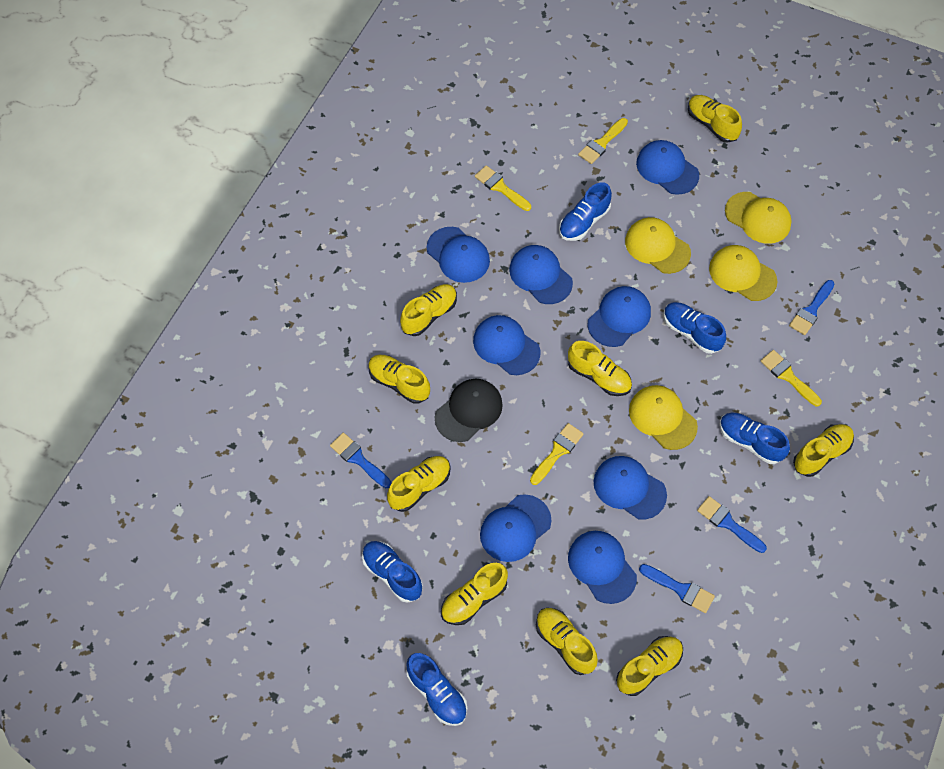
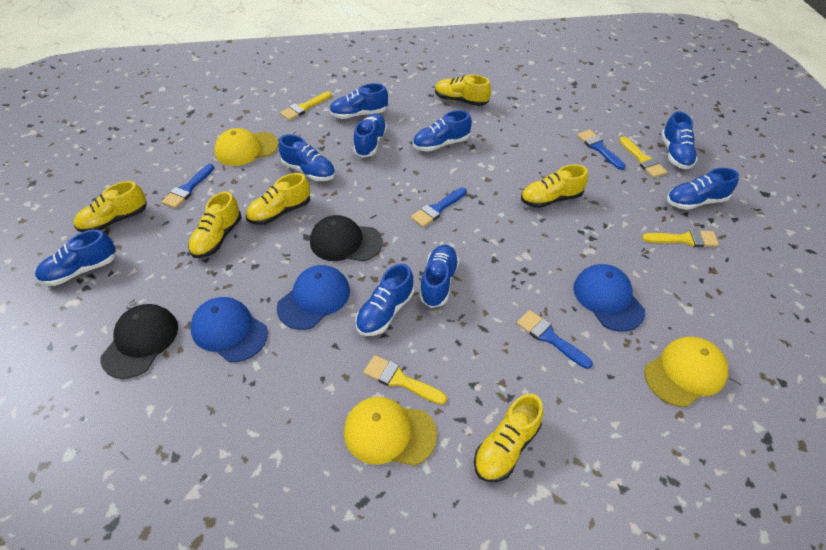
black cap: 1 -> 2
blue cap: 8 -> 3
blue shoe: 5 -> 9
yellow cap: 4 -> 3
yellow shoe: 9 -> 6

